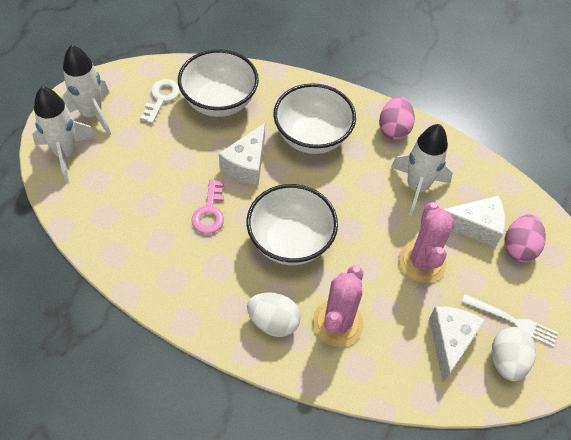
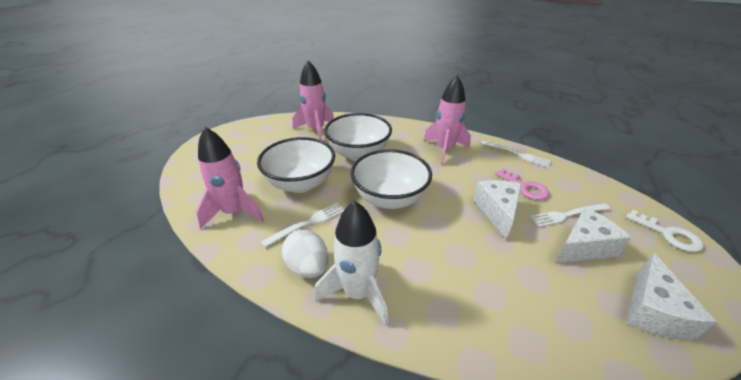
pink cactus: 2 -> 0
pink egg: 2 -> 0
pink rocket: 0 -> 3
white egg: 2 -> 1
white fork: 1 -> 3
white rocket: 3 -> 1

